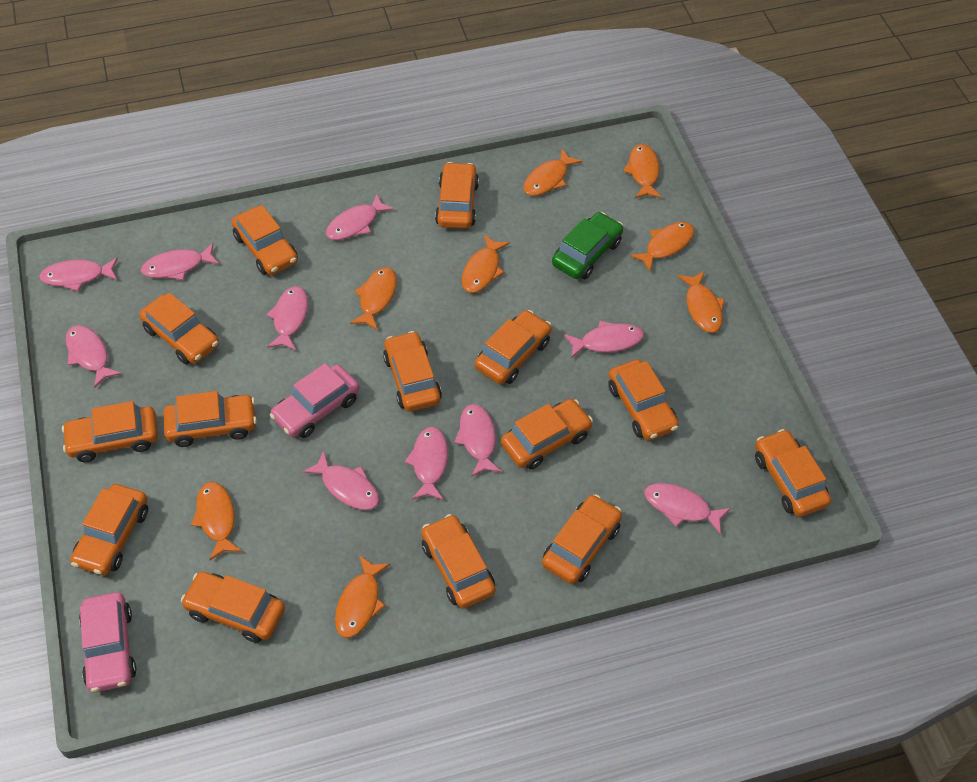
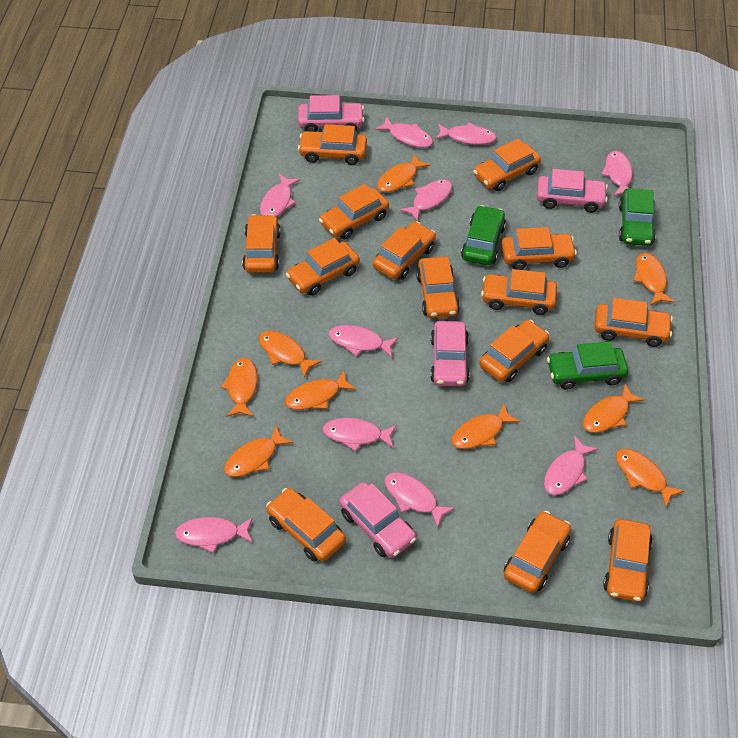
green car: 1 -> 3
orange fish: 8 -> 9
pink car: 2 -> 4

